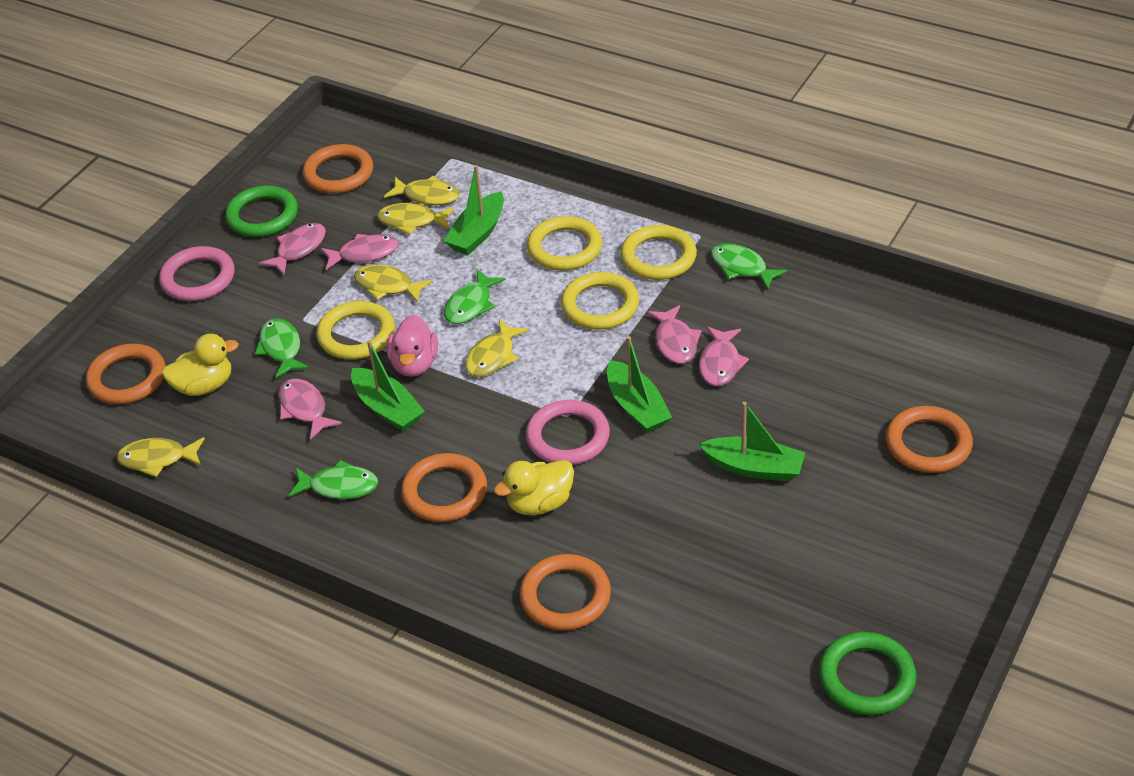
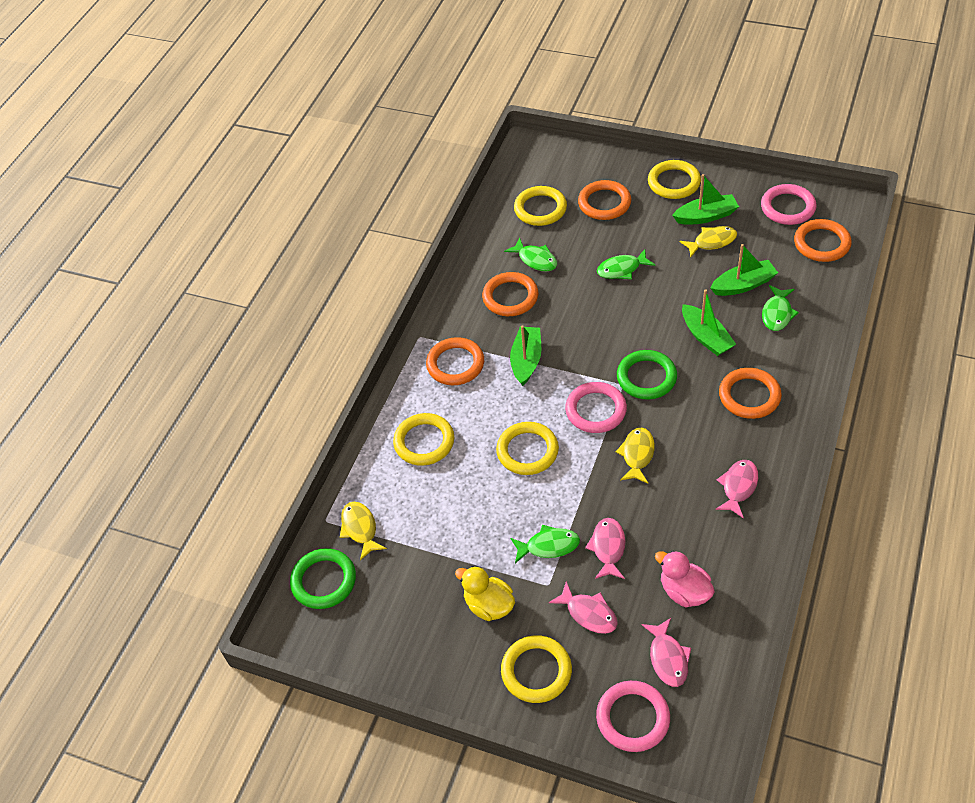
pink fish: 5 -> 4
pink ring: 2 -> 3
yellow duck: 2 -> 1
yellow fish: 5 -> 3
yellow ring: 4 -> 5

